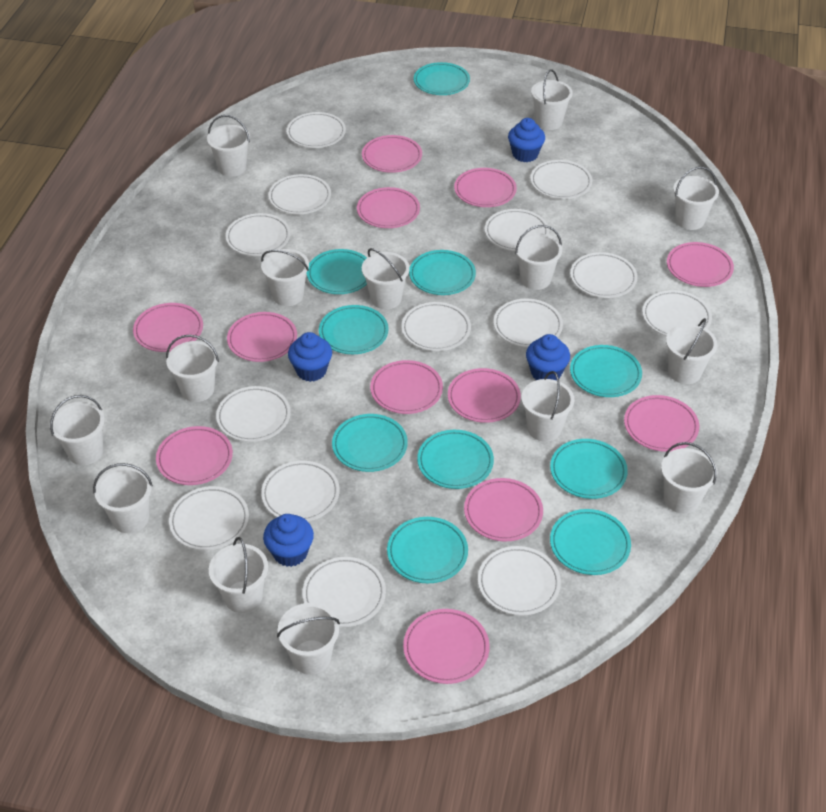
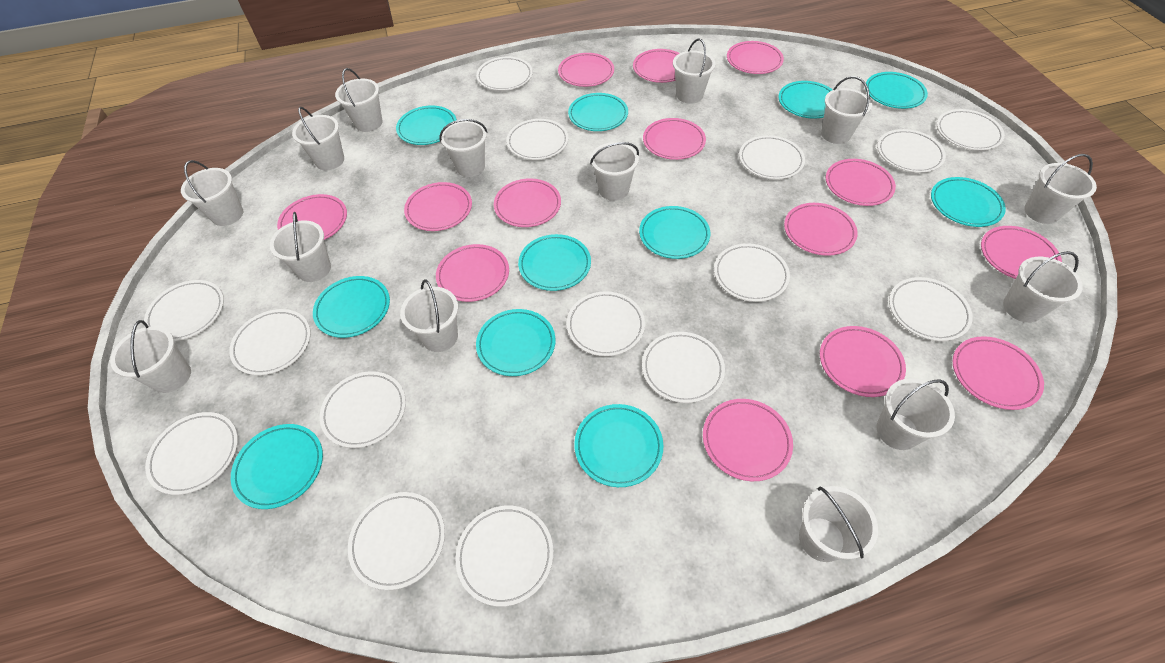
blue cupcake: 4 -> 0
pink plate: 12 -> 14
turquoise plate: 10 -> 11
white plate: 14 -> 15

